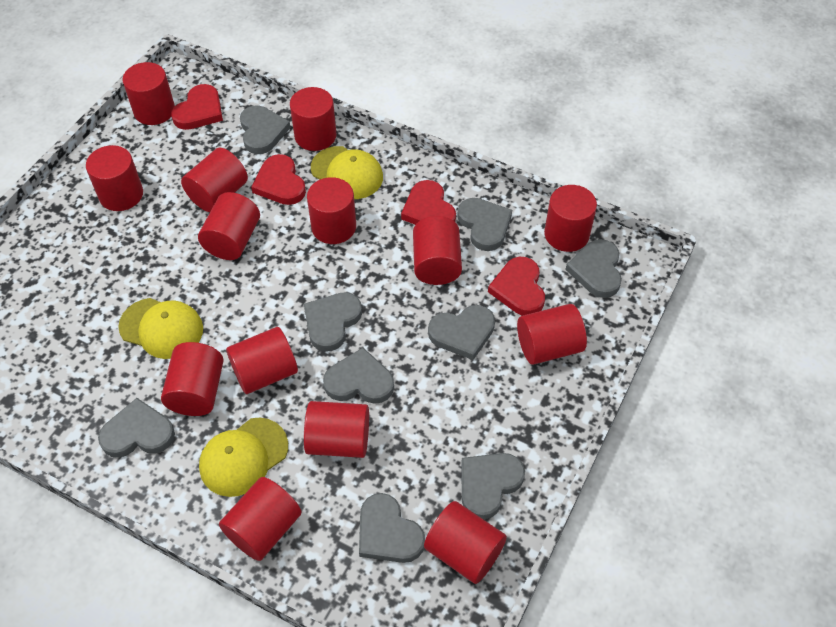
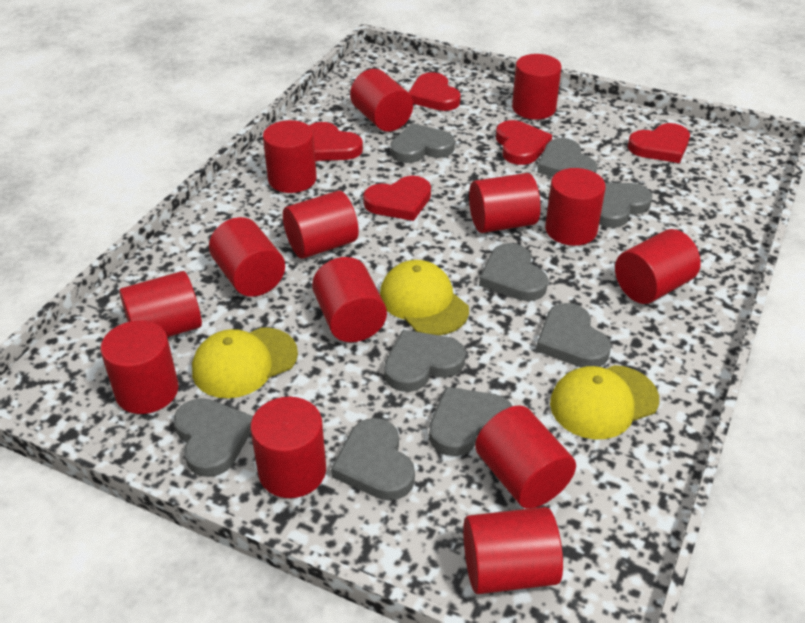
red heart: 4 -> 5

